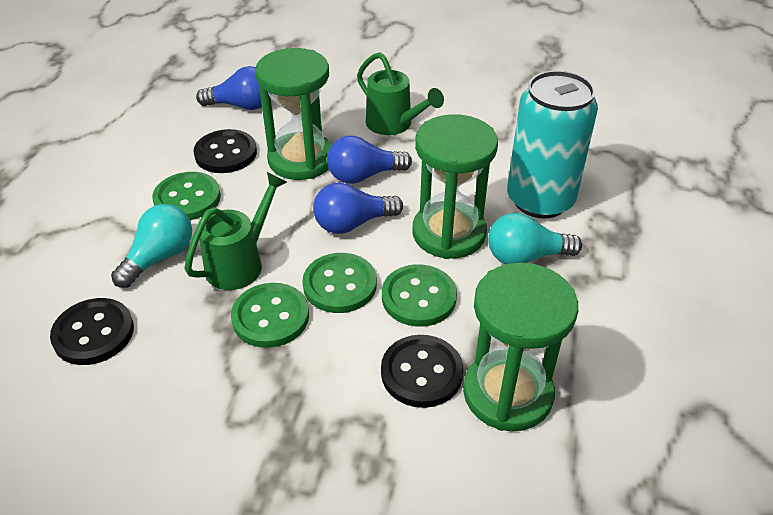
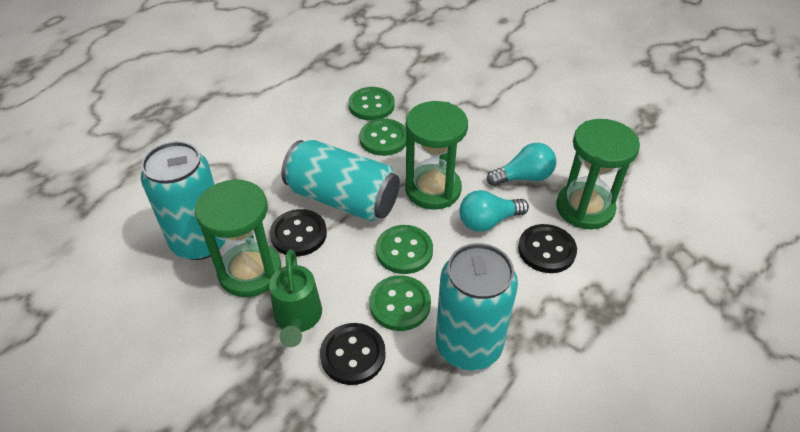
blue light bulb: 3 -> 0
green watering can: 2 -> 1
turquoise can: 1 -> 3

